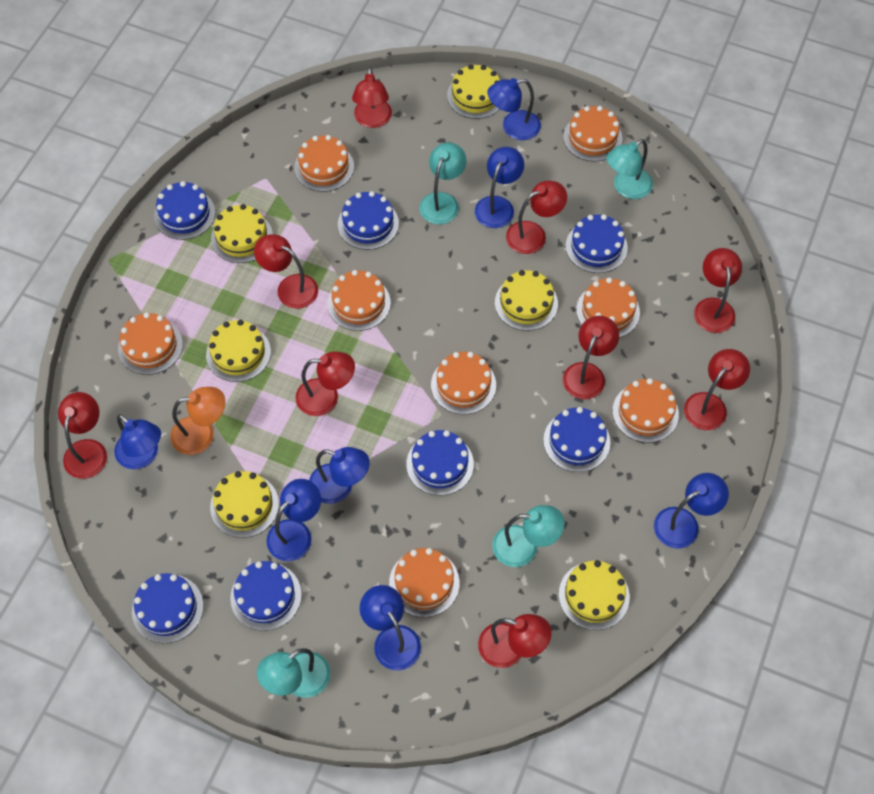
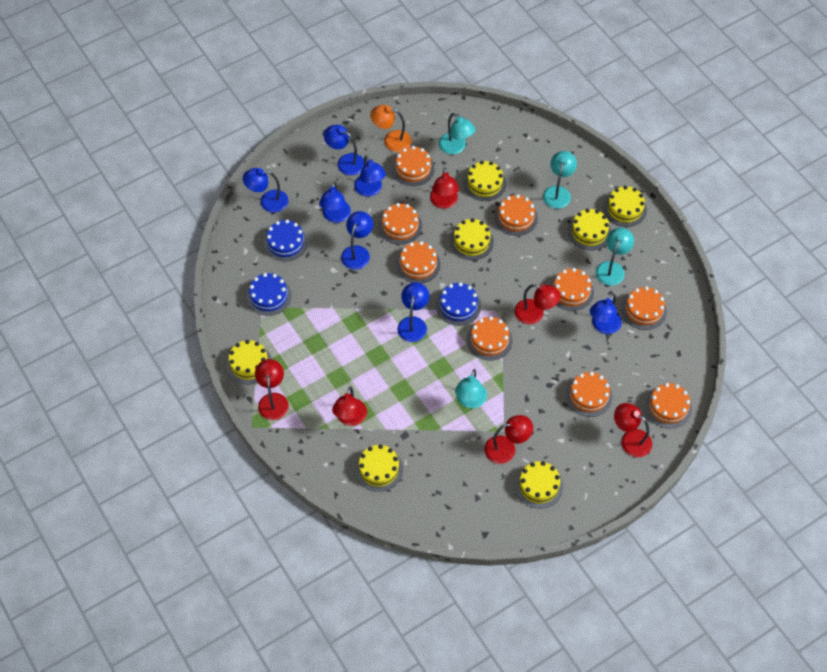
blue cake: 7 -> 3
orange cake: 8 -> 9
red lamp: 9 -> 6
yellow cake: 6 -> 7

